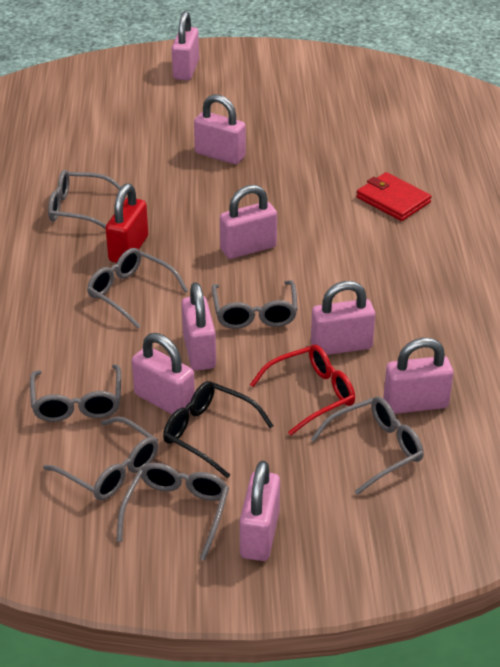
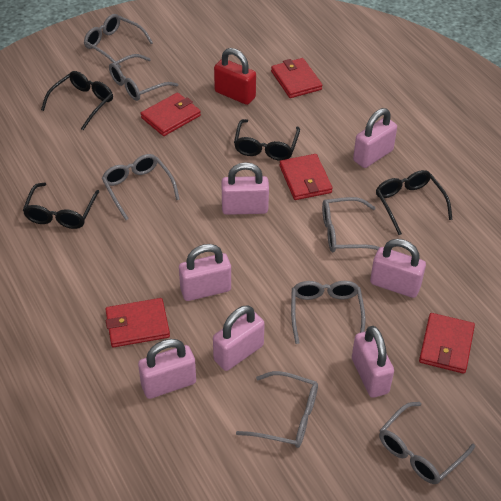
black glasses: 1 -> 4
pink padlock: 8 -> 7
red glasses: 1 -> 0
red wallet: 1 -> 5

